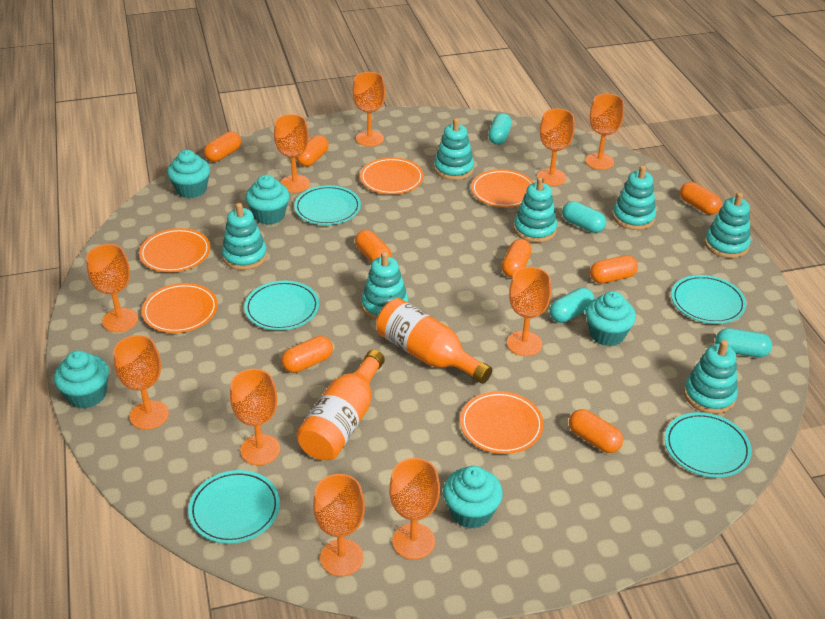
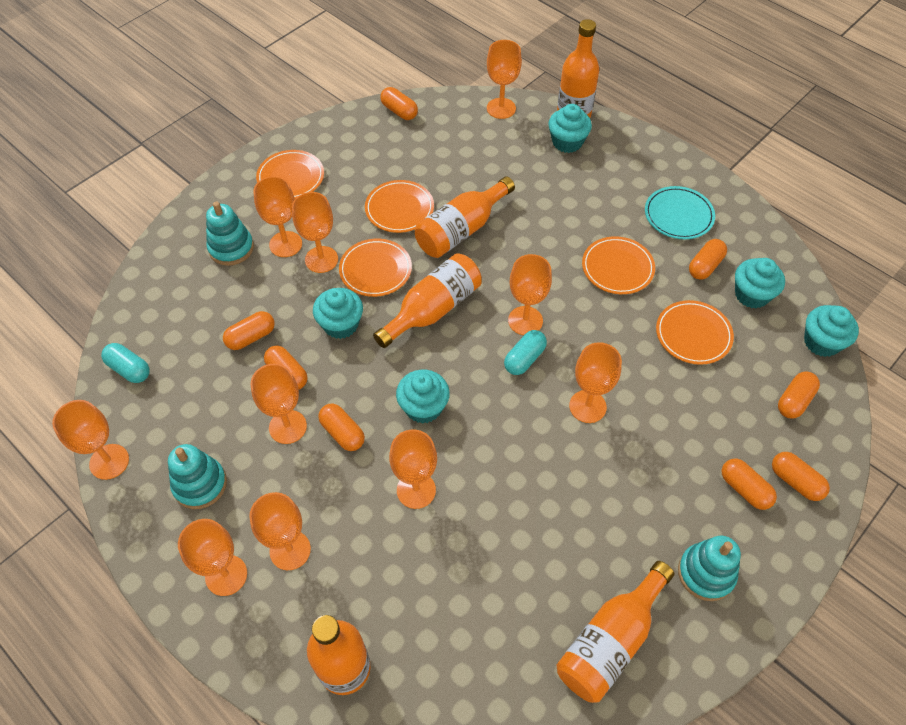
orange bottle: 2 -> 5
turquoise capsule: 4 -> 2
turquoise plate: 5 -> 1
turquoise stacking toy: 7 -> 3

